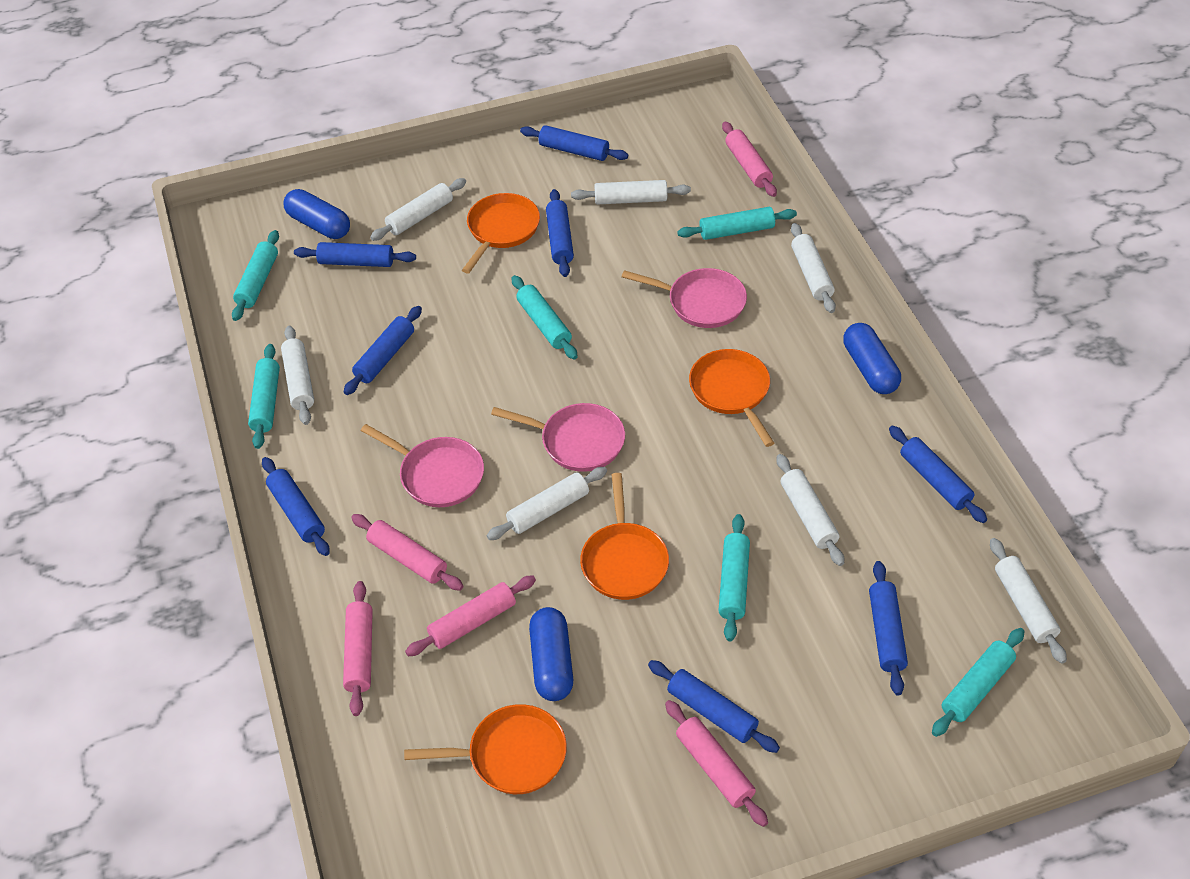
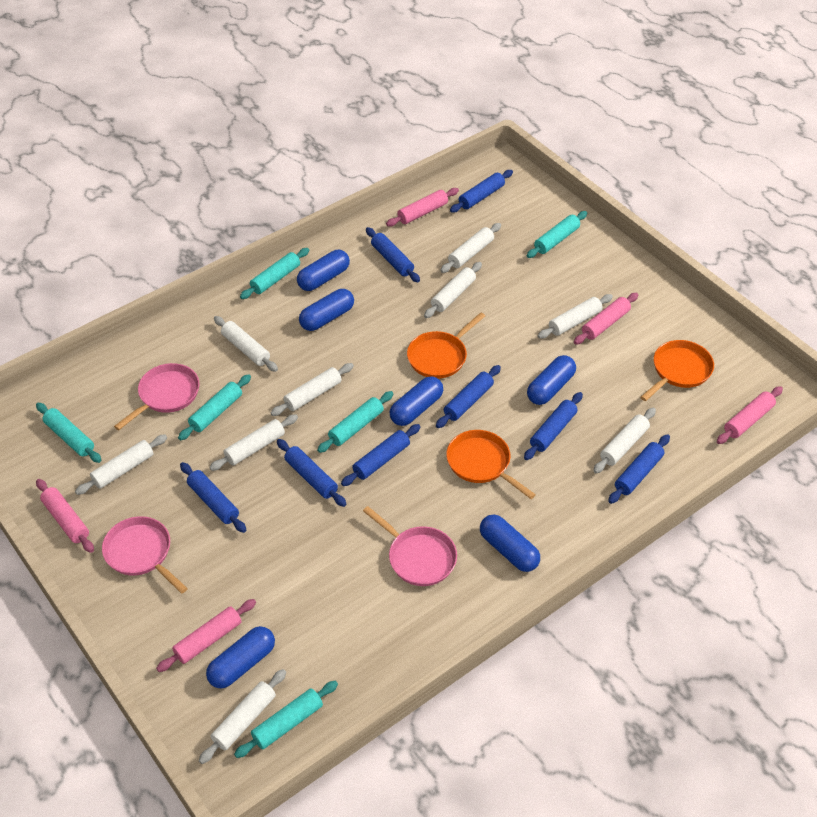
blue capsule: 3 -> 6
orange pan: 4 -> 3
white rolling pin: 7 -> 9

